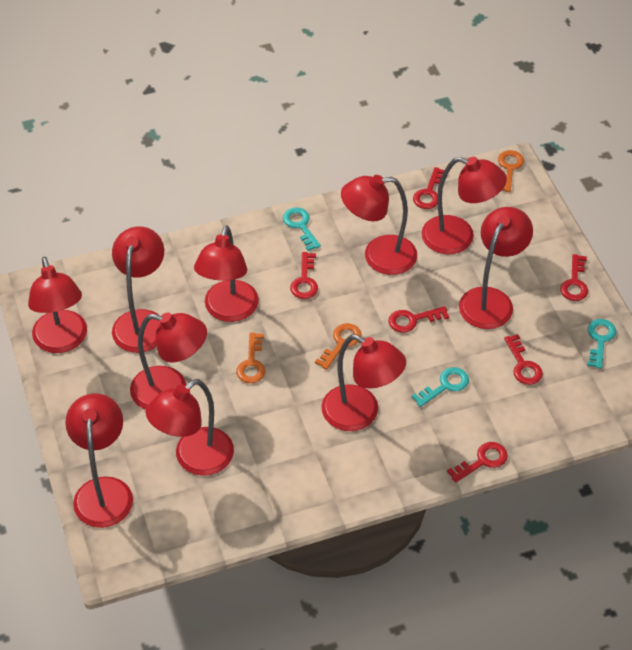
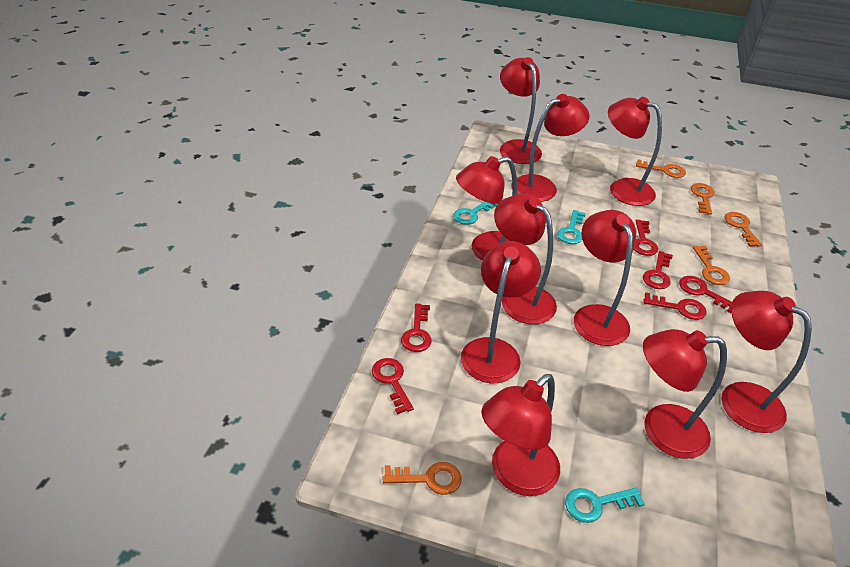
orange key: 3 -> 5

